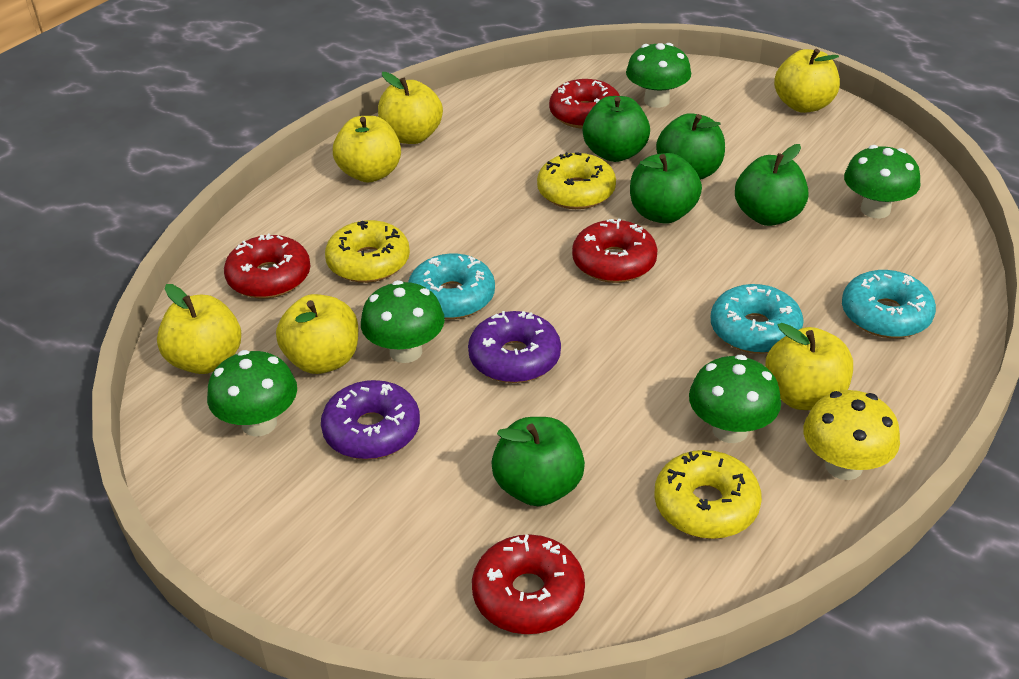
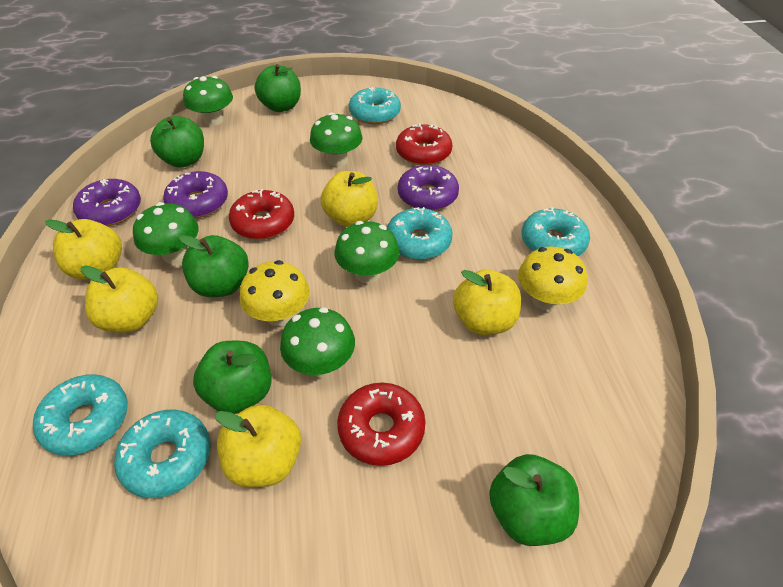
purple donut: 2 -> 3
red donut: 4 -> 3
turquoise donut: 3 -> 5
yellow apple: 6 -> 5
yellow donut: 3 -> 0
yellow mushroom: 1 -> 2

